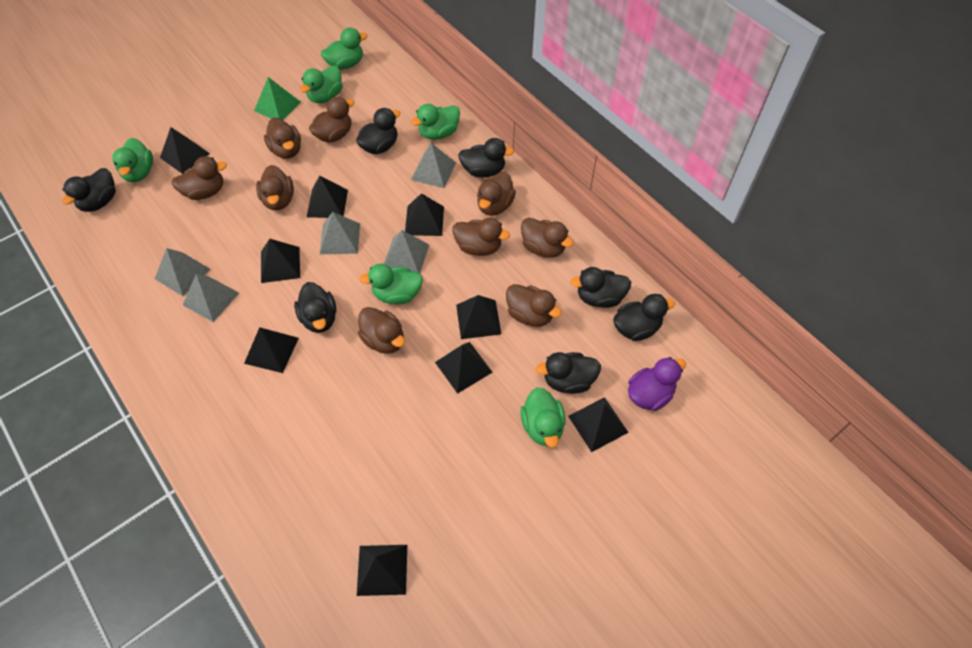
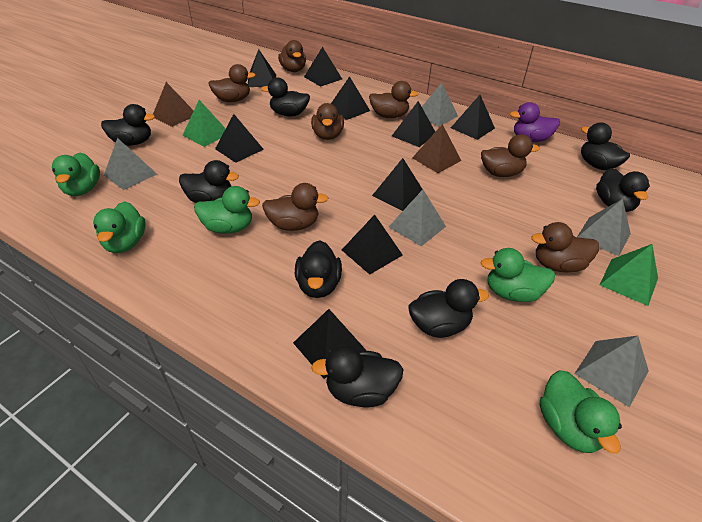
black duck: 7 -> 8
brown duck: 9 -> 7
brown pyramid: 0 -> 2
green duck: 6 -> 5
green pyramid: 1 -> 2

